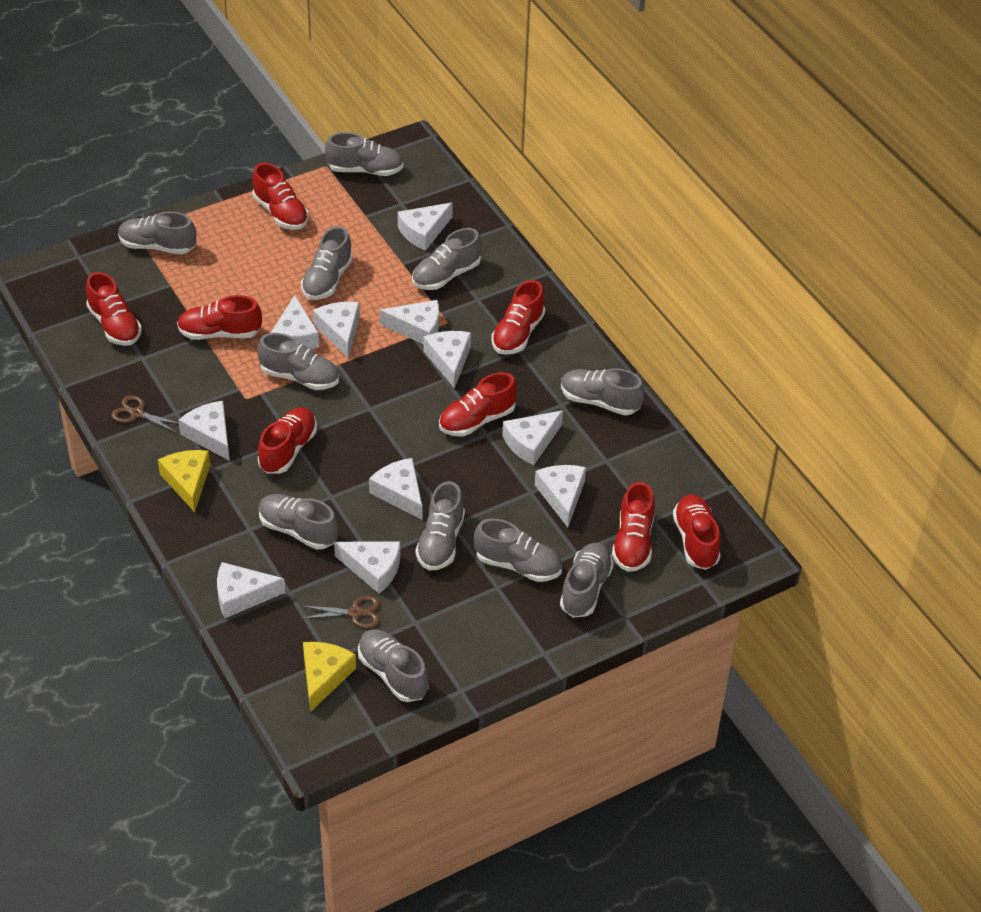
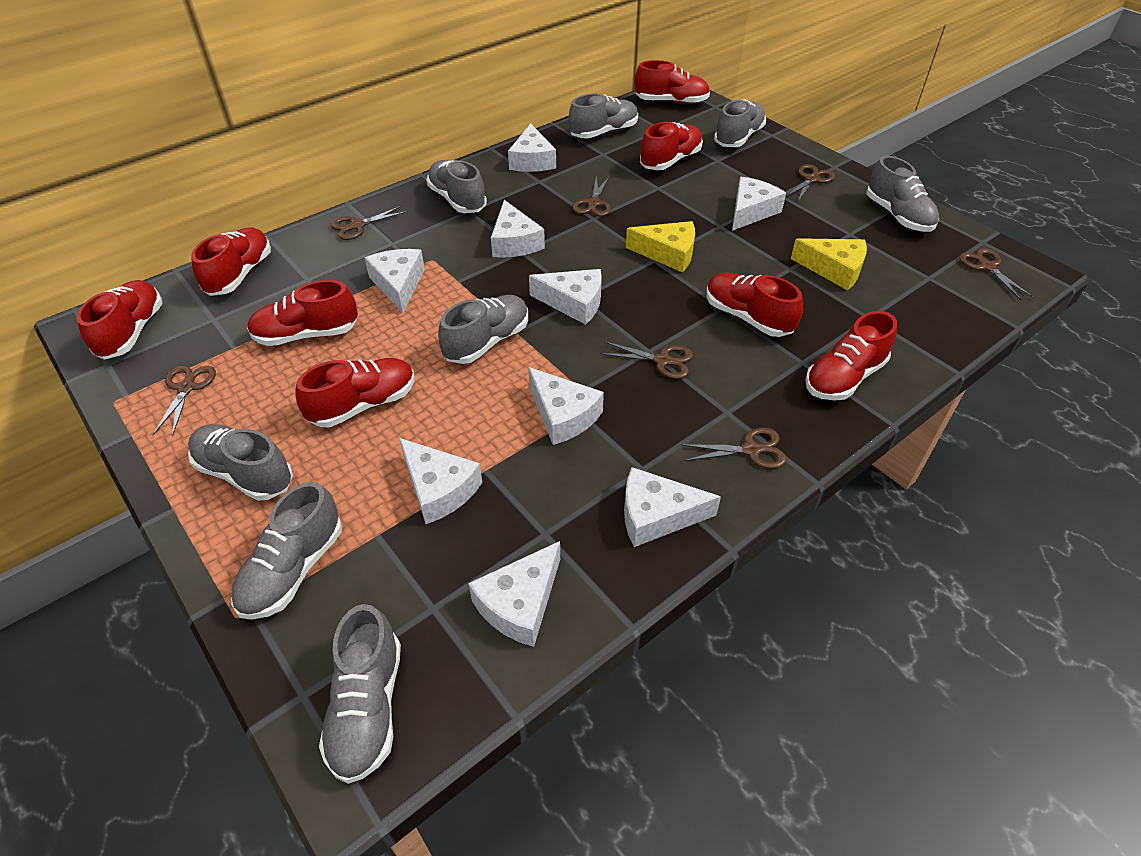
brown scissors: 2 -> 7
grey shoe: 11 -> 8
white cheese: 11 -> 9

